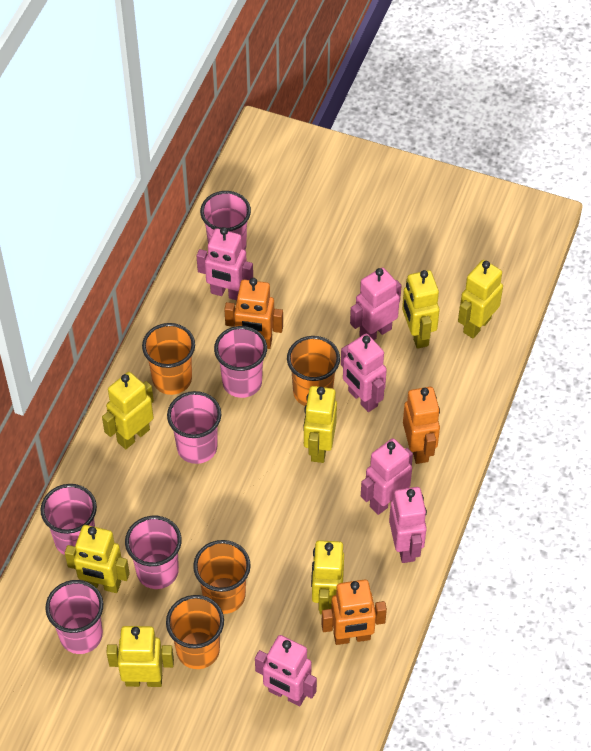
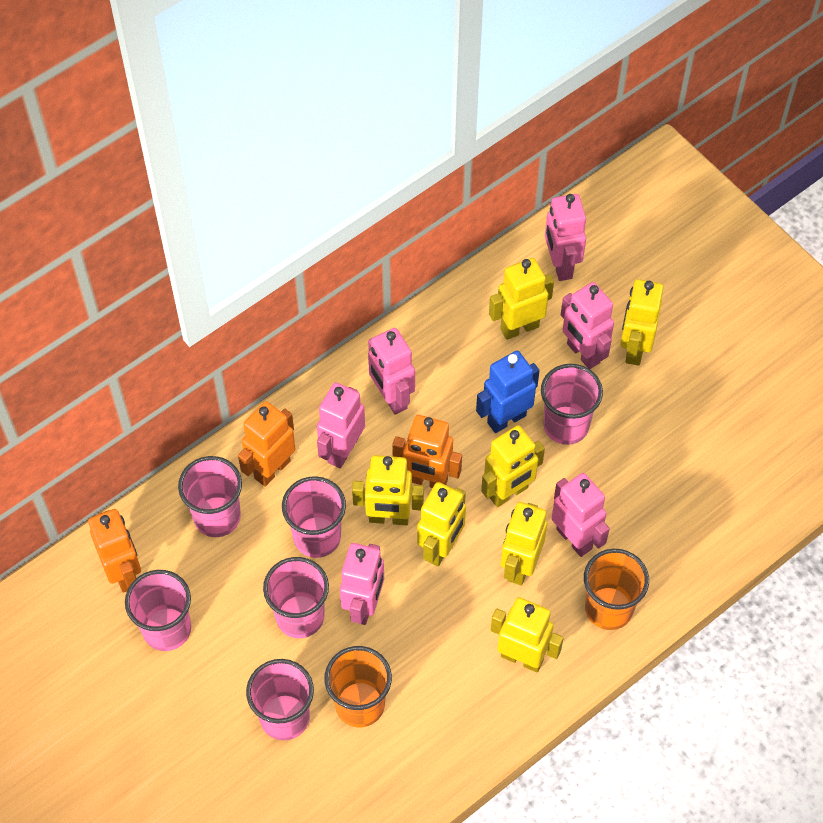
blue robot: 0 -> 1
orange cup: 4 -> 2

